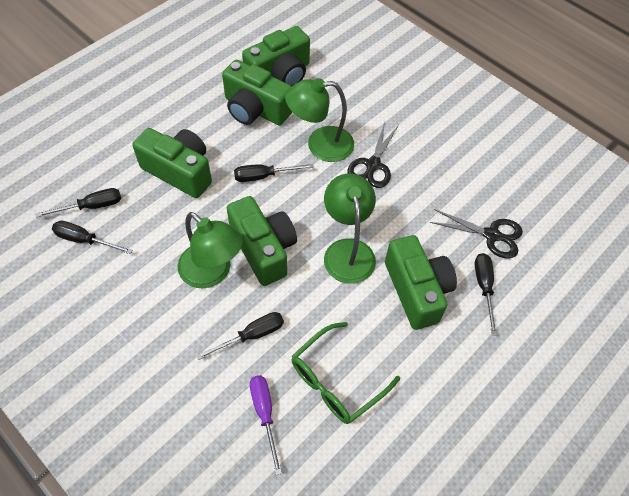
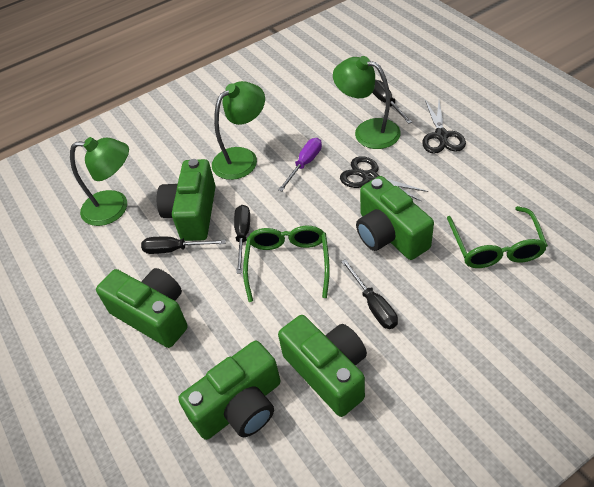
black screwdriver: 5 -> 4
green glasses: 1 -> 2

